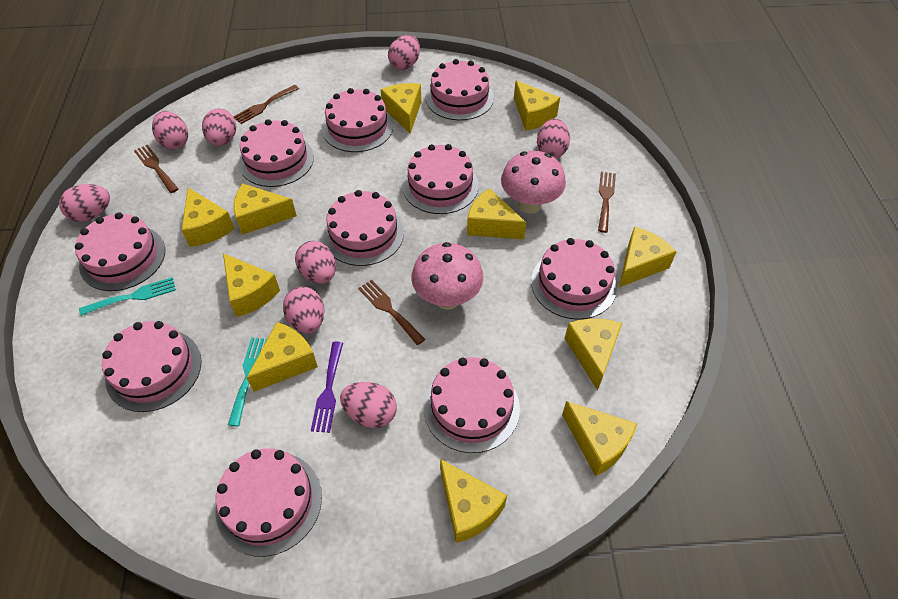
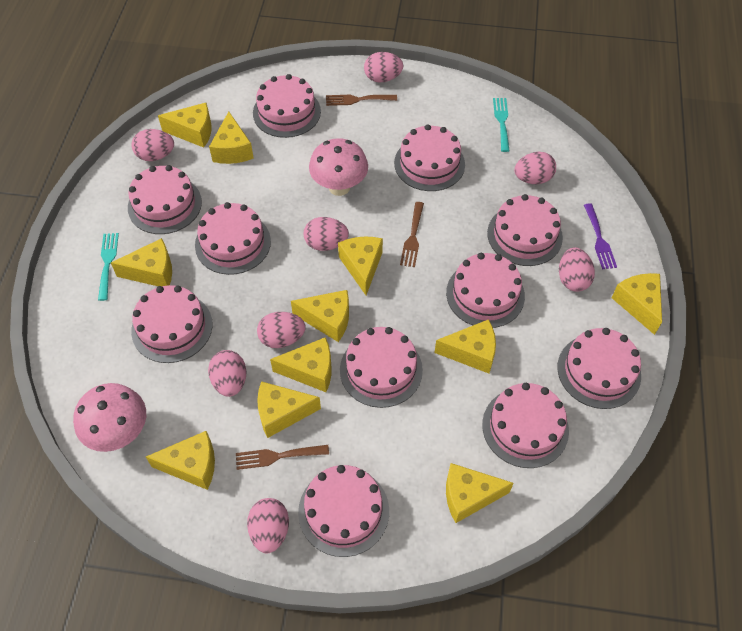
brown fork: 4 -> 3
pink cake: 10 -> 11

